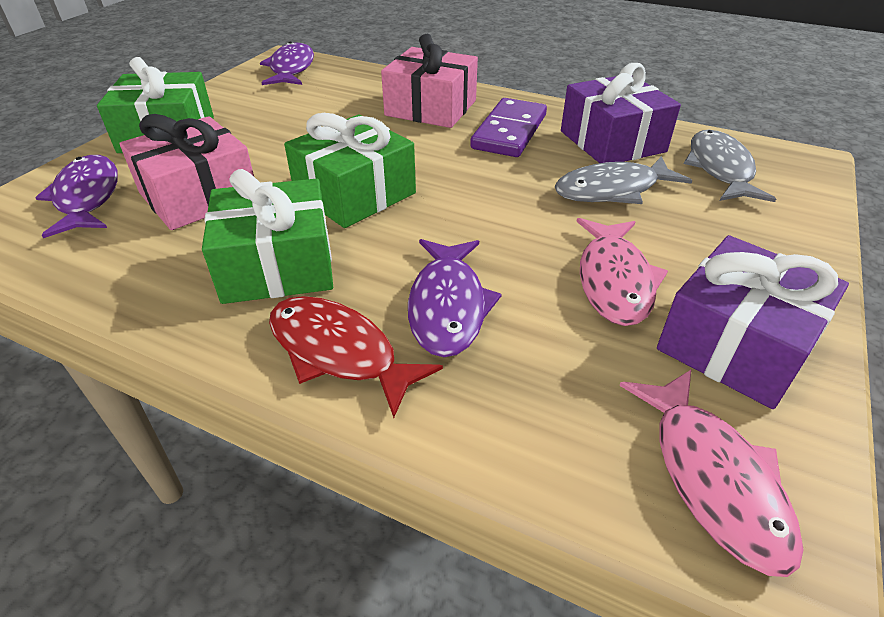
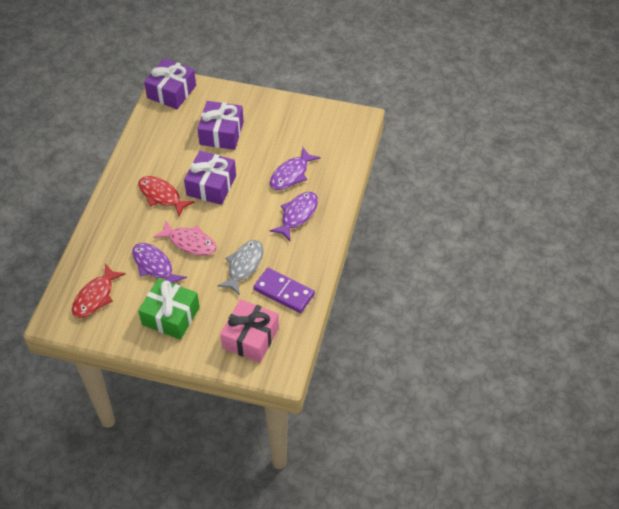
green gift: 3 -> 1
grey fish: 2 -> 1
pink fish: 2 -> 1
pink gift: 2 -> 1
purple gift: 2 -> 3
red fish: 1 -> 2

